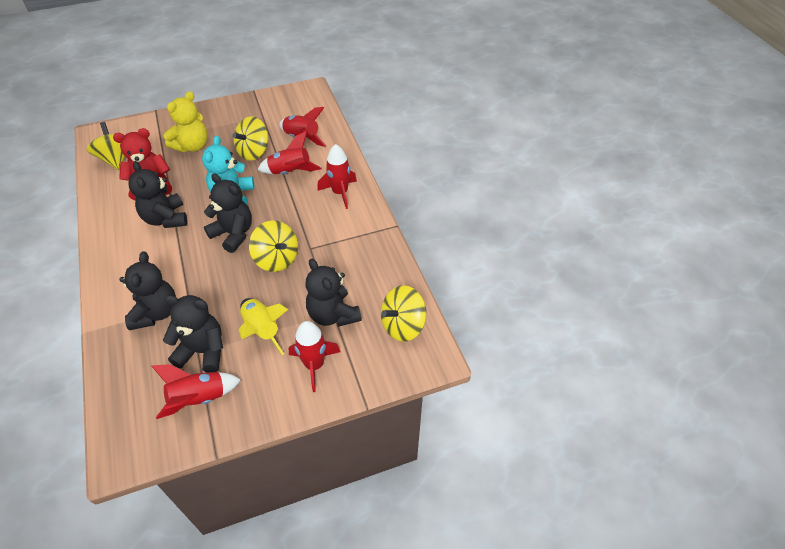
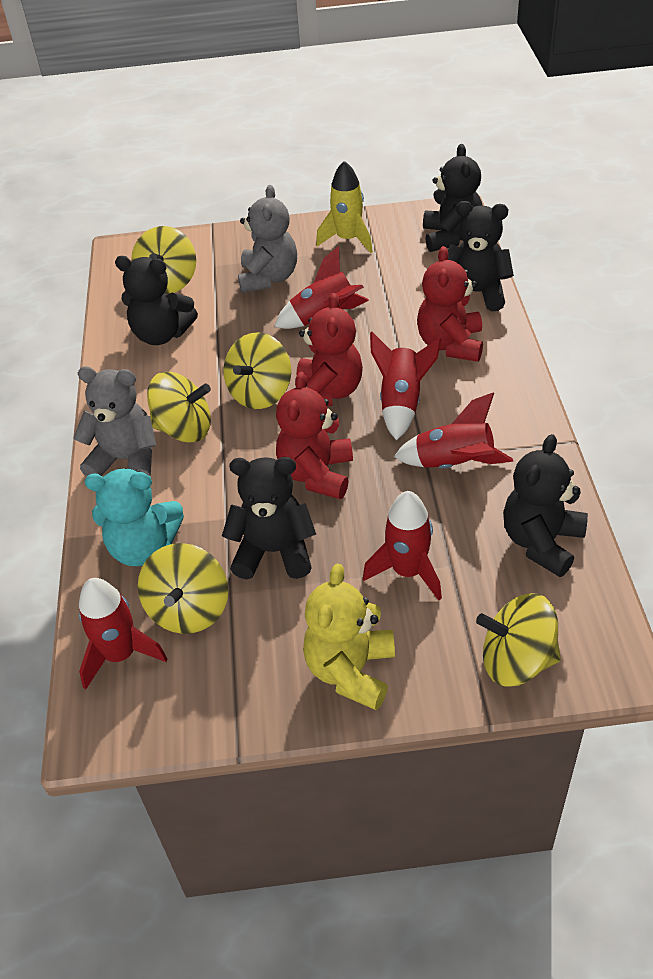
grey teddy bear: 0 -> 2
red teddy bear: 1 -> 3
yellow spinning top: 4 -> 5

